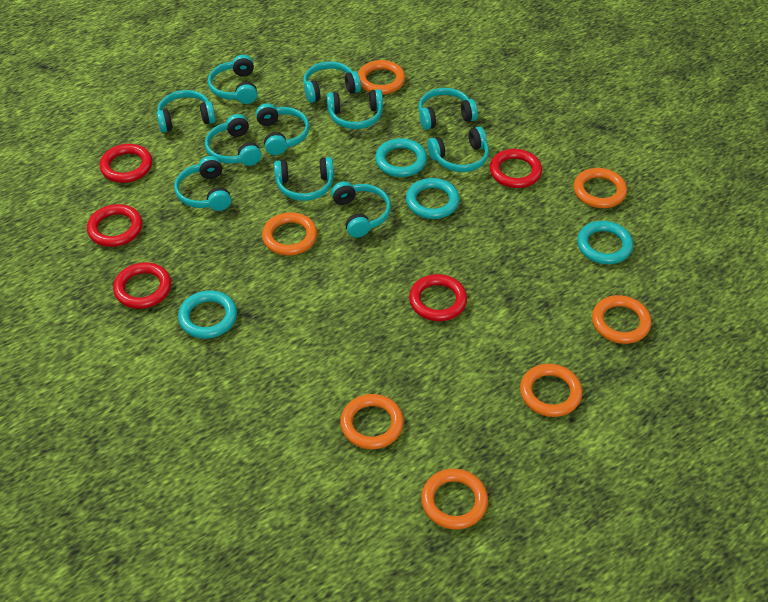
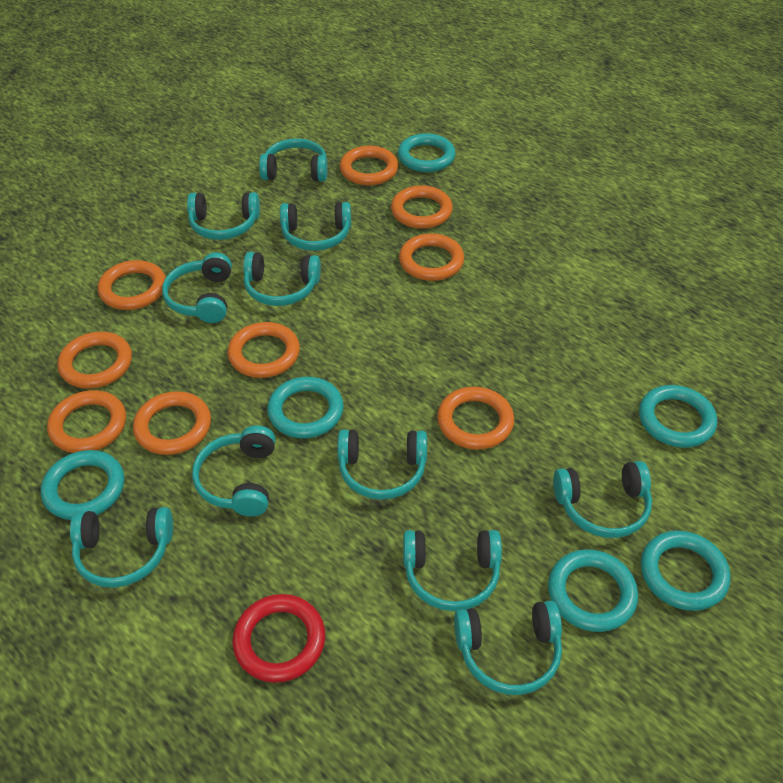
orange ring: 7 -> 9
red ring: 5 -> 1
turquoise ring: 4 -> 6

